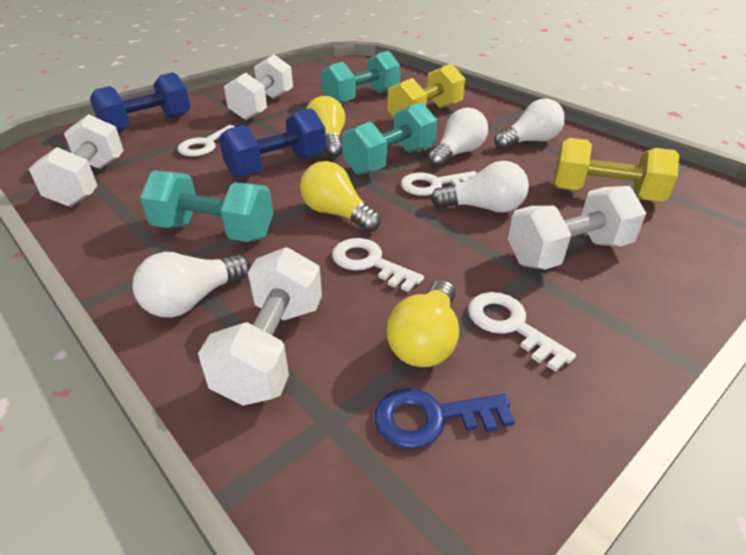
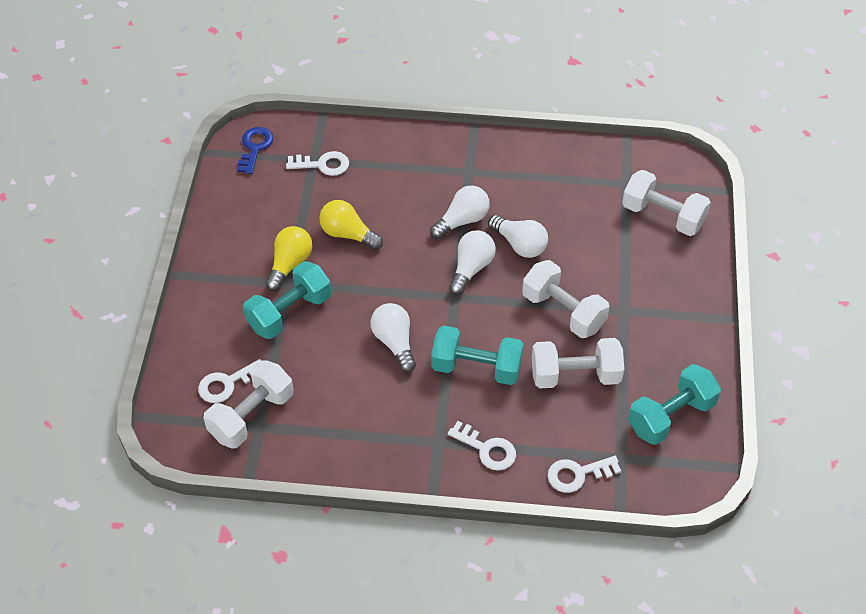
blue dumbbell: 2 -> 0
yellow dumbbell: 2 -> 0
yellow light bulb: 3 -> 2

